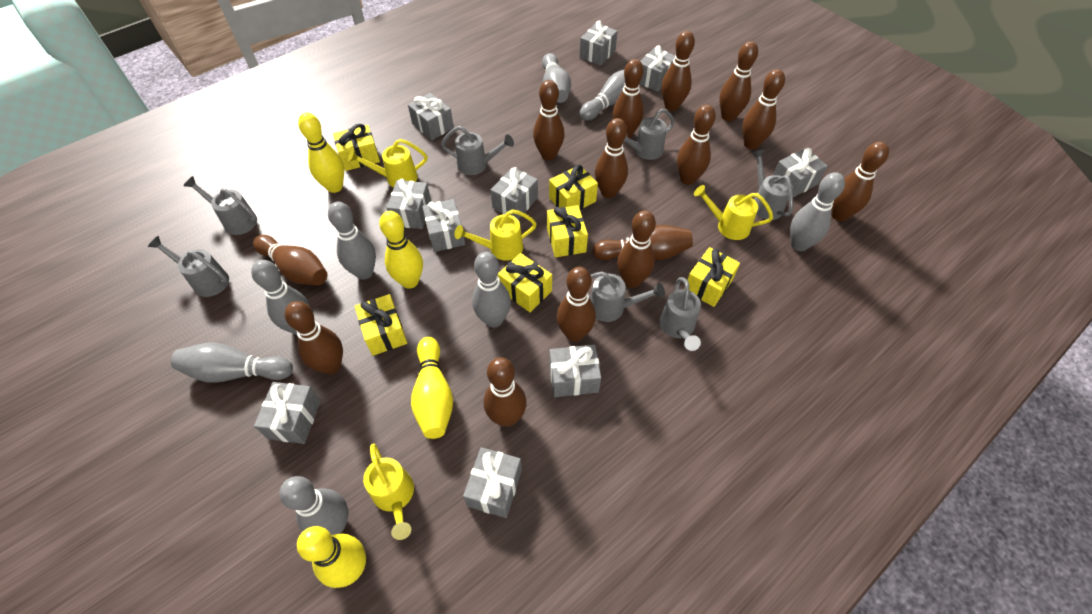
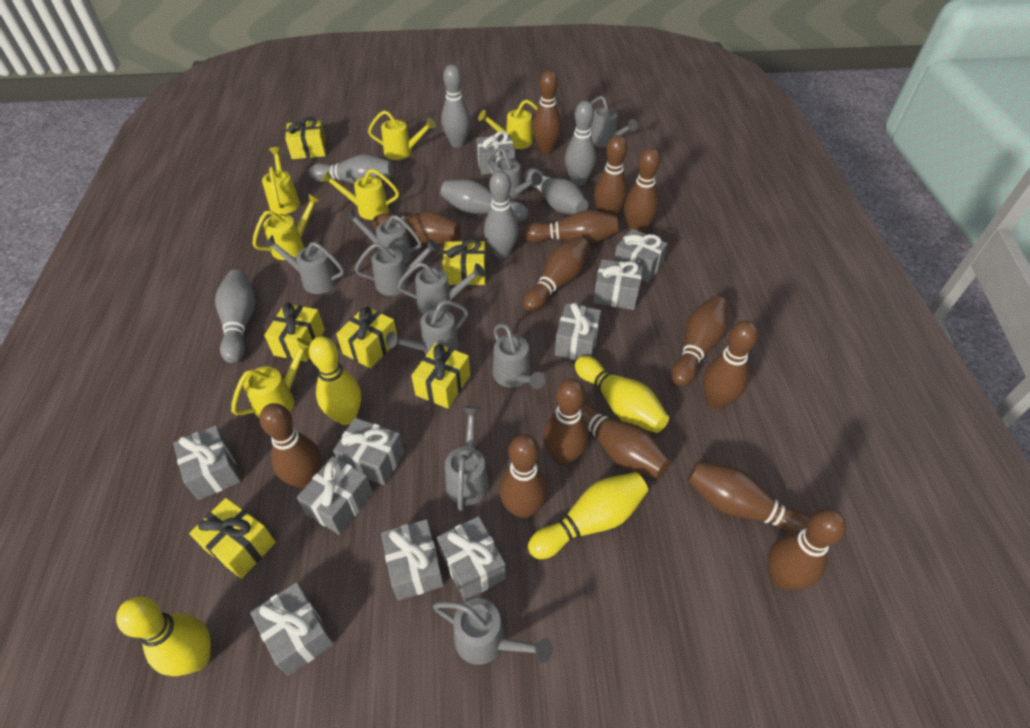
grey bowling pin: 8 -> 7
grey watering can: 7 -> 10
yellow watering can: 4 -> 6

